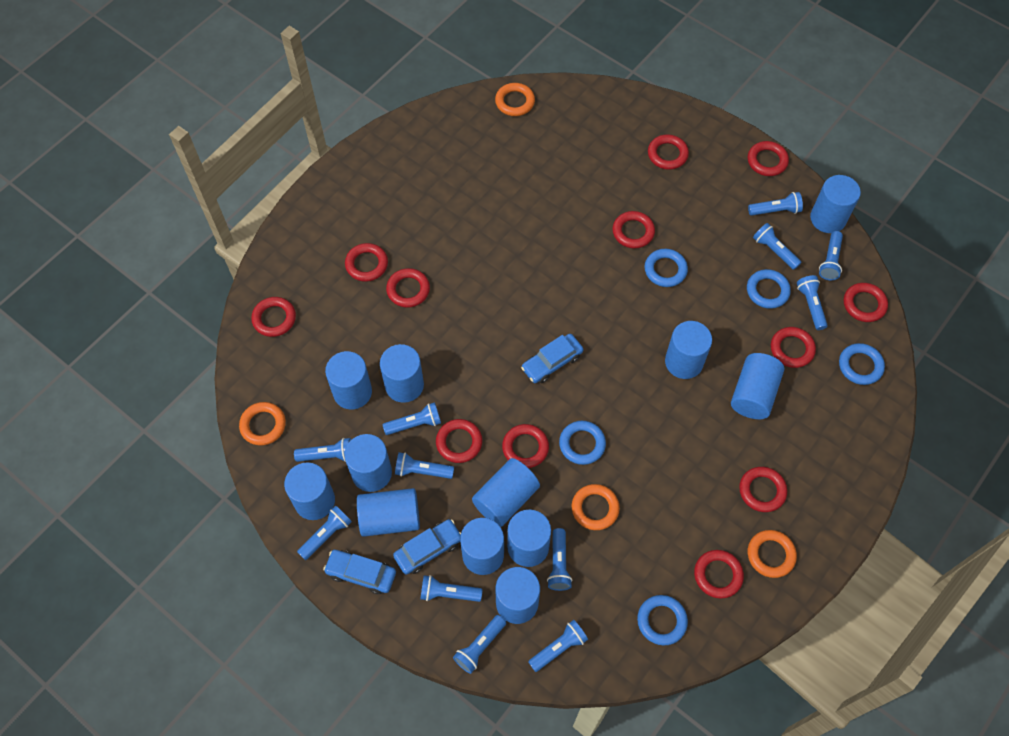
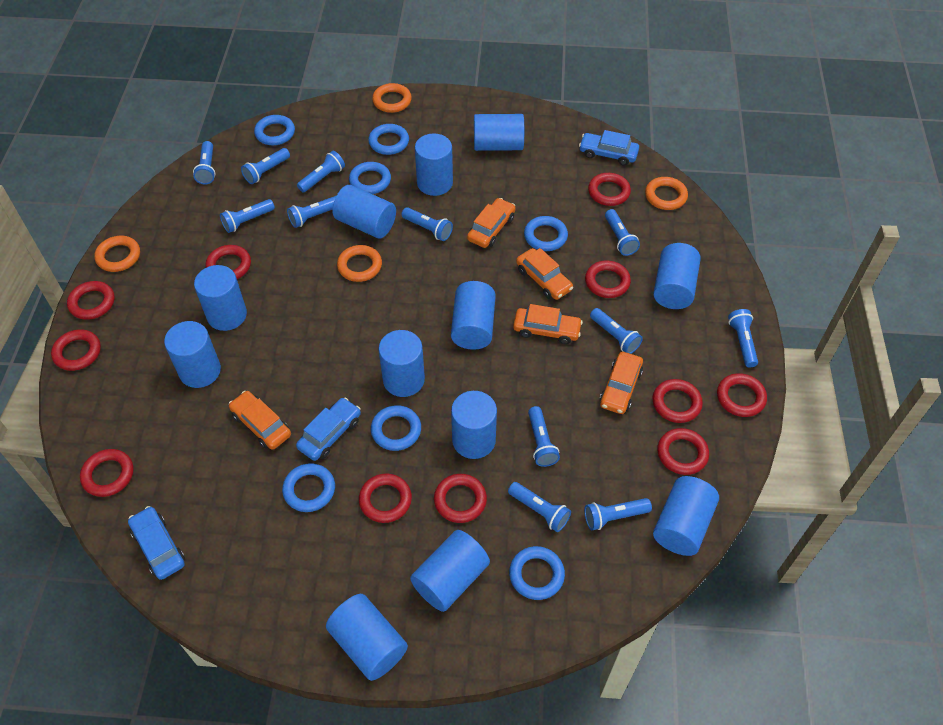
blue ring: 5 -> 7
orange car: 0 -> 5
red ring: 12 -> 11

